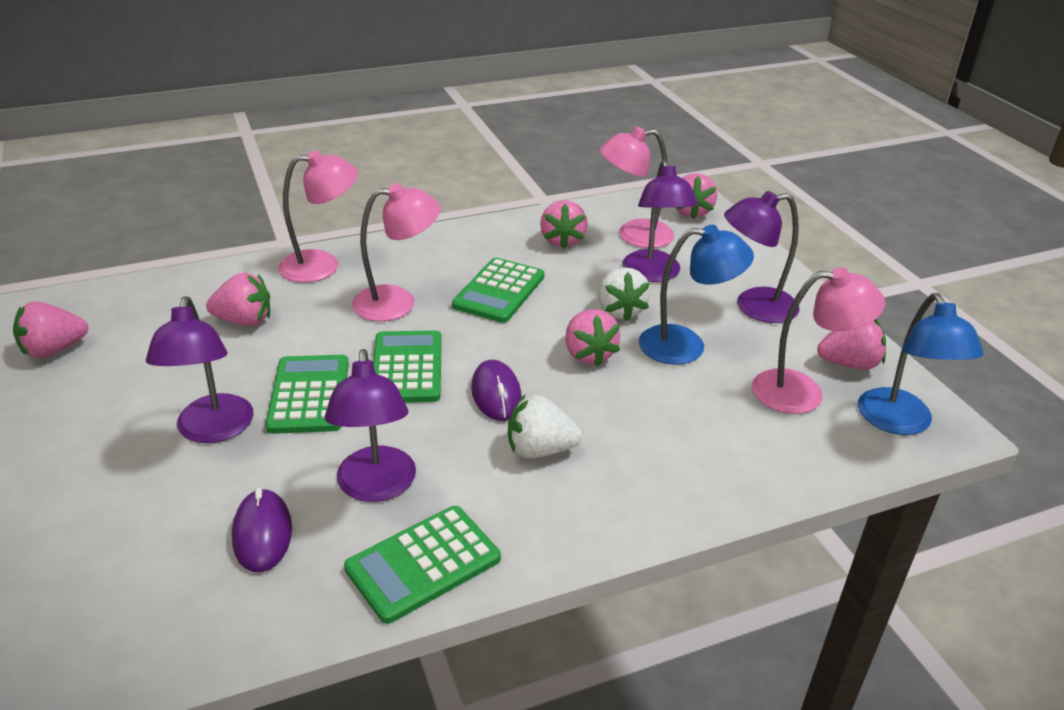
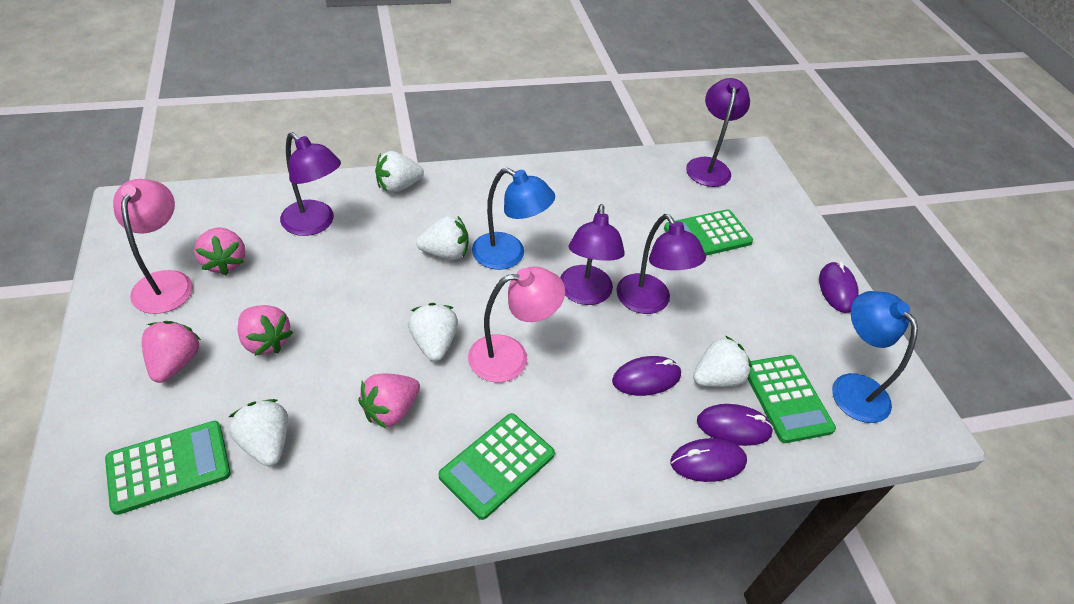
pink lamp: 4 -> 2
pink strawberry: 6 -> 4
purple mouse: 2 -> 4
white strawberry: 2 -> 5

